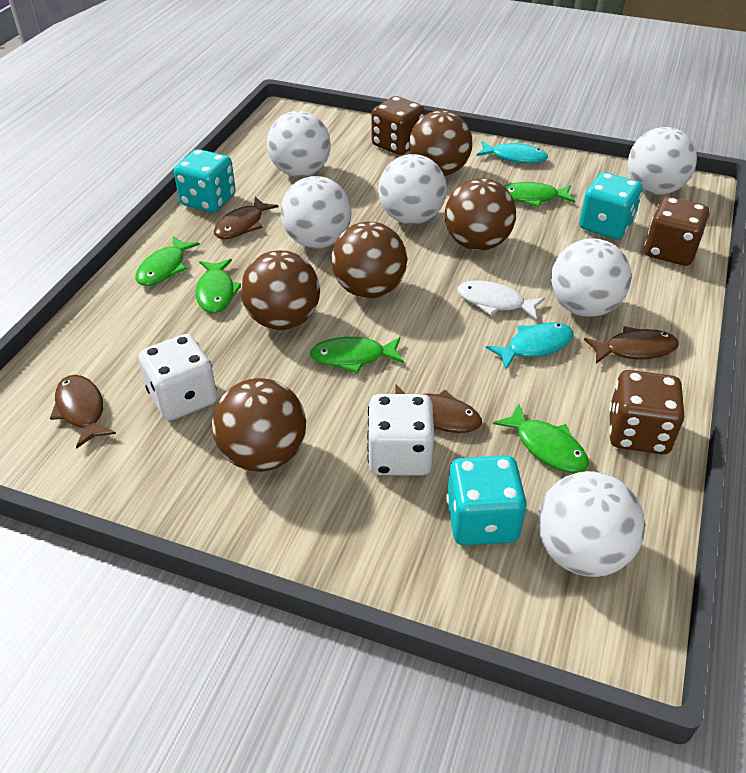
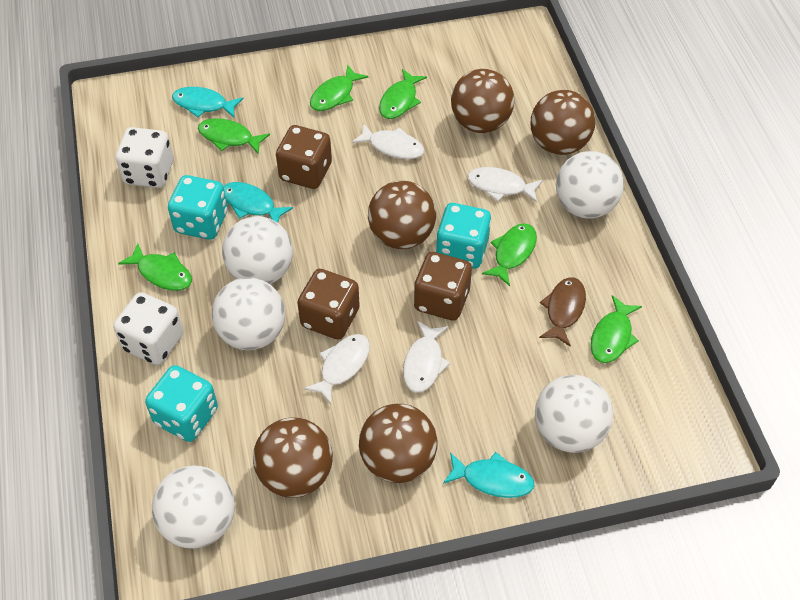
brown fish: 4 -> 1
green fish: 5 -> 6
turquoise fish: 2 -> 3
white ball: 6 -> 5
white fish: 1 -> 4

